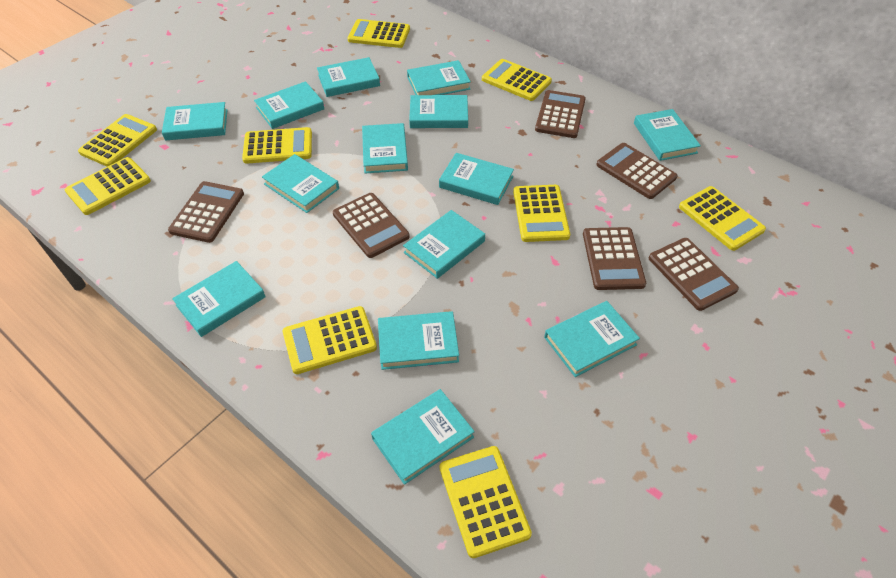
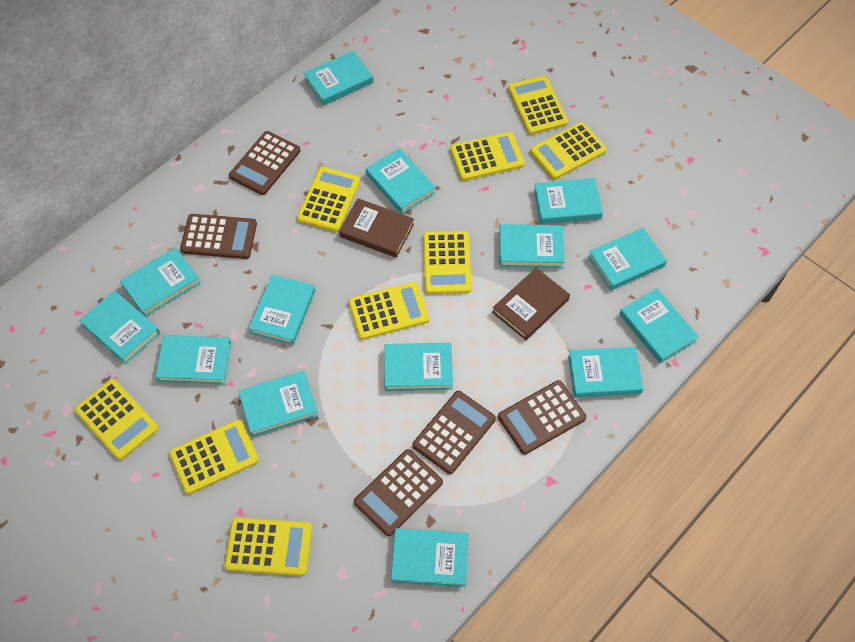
brown book: 0 -> 2
brown calculator: 6 -> 5

